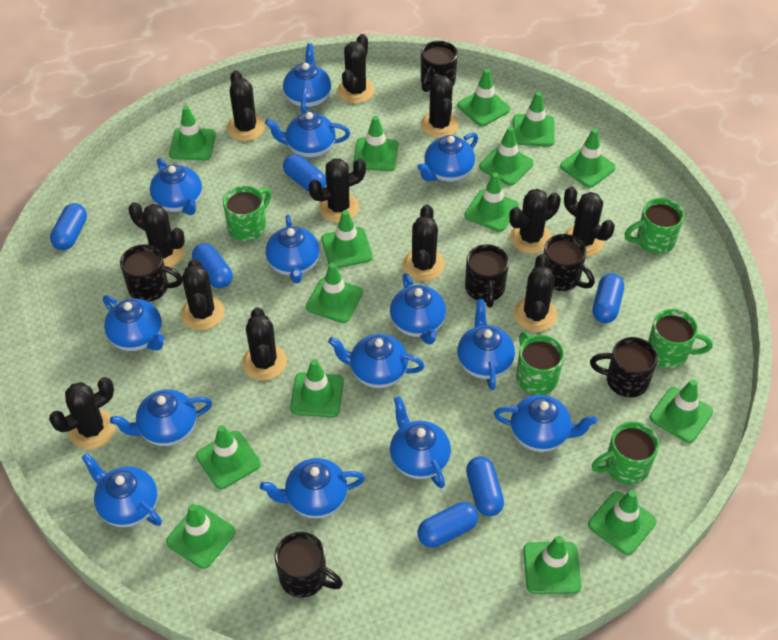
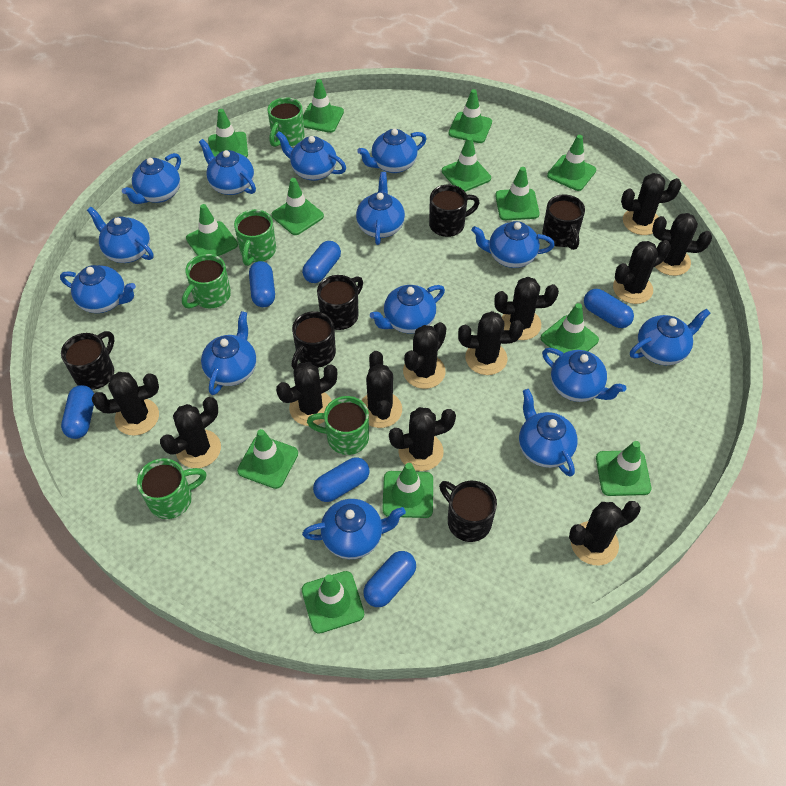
green traffic cone: 15 -> 13

